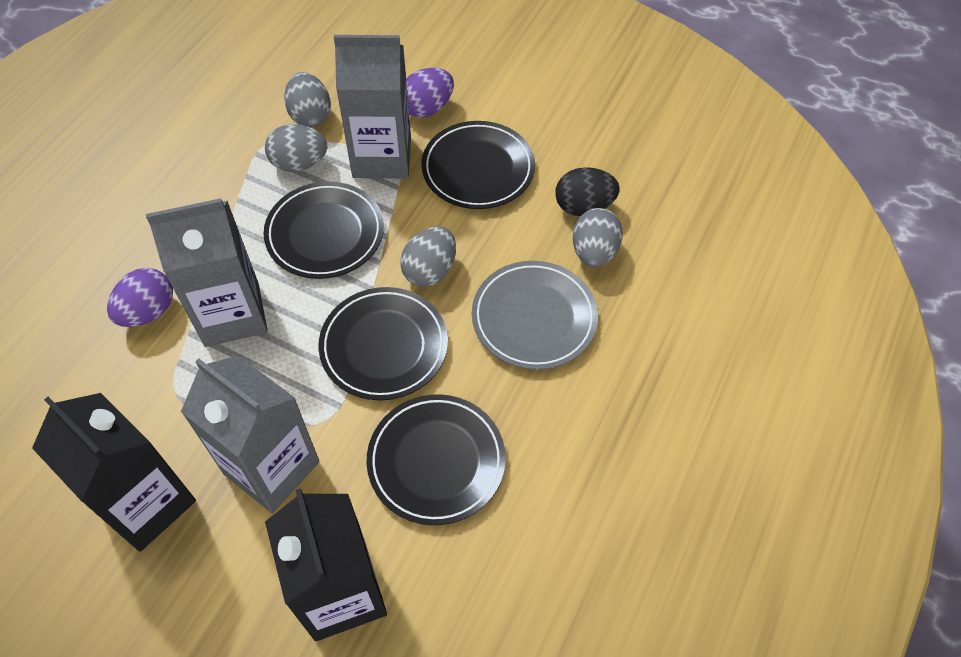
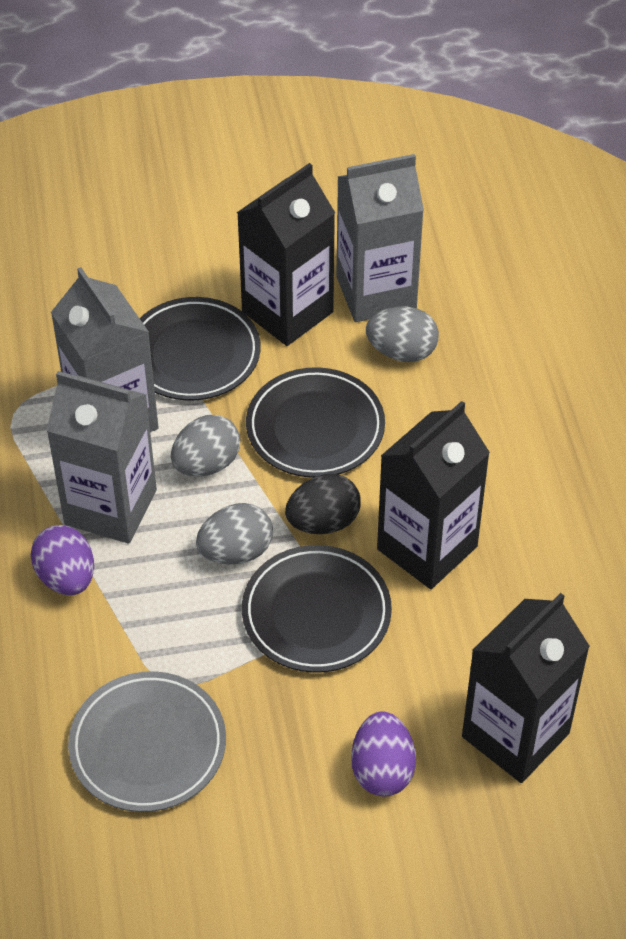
black carton: 2 -> 3
black plate: 4 -> 3
grey egg: 4 -> 3

